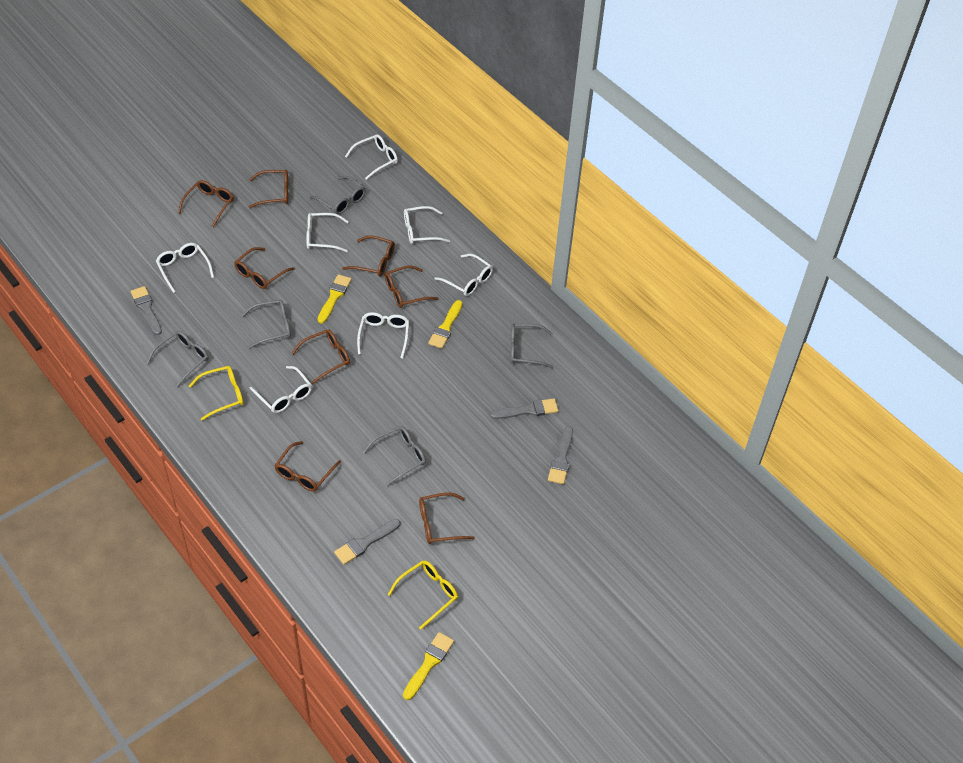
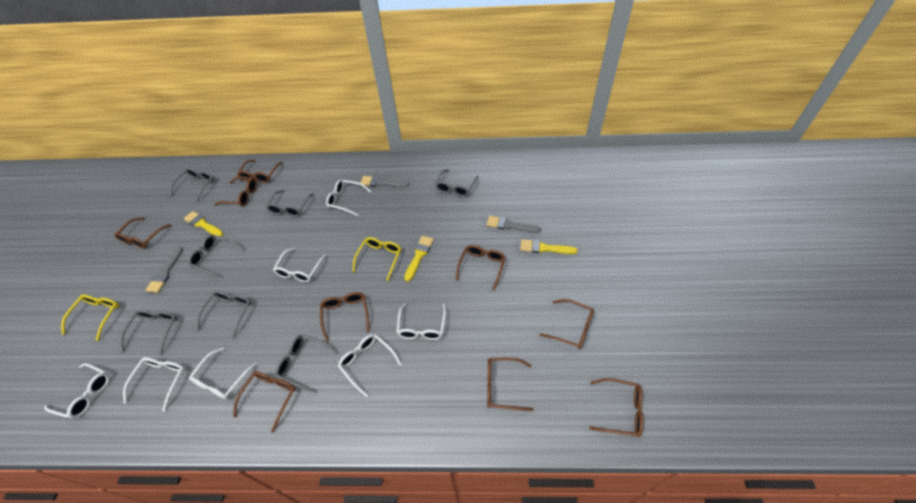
brown glasses: 8 -> 9
grey brush: 4 -> 3
grey glasses: 5 -> 7

